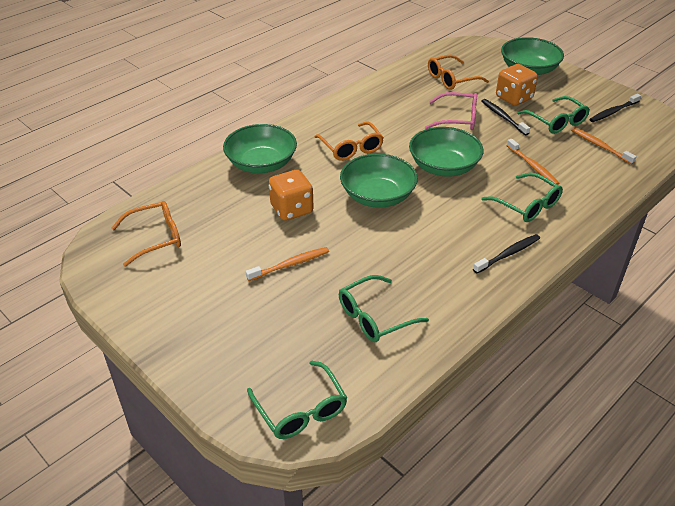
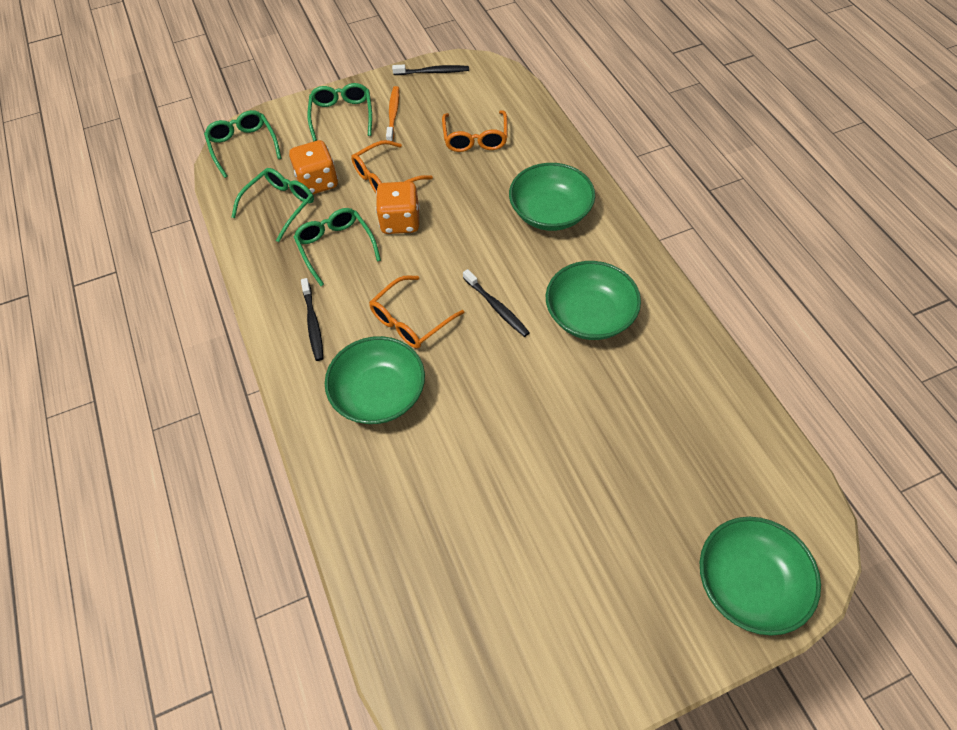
orange toothbrush: 3 -> 1
pink glasses: 1 -> 0

